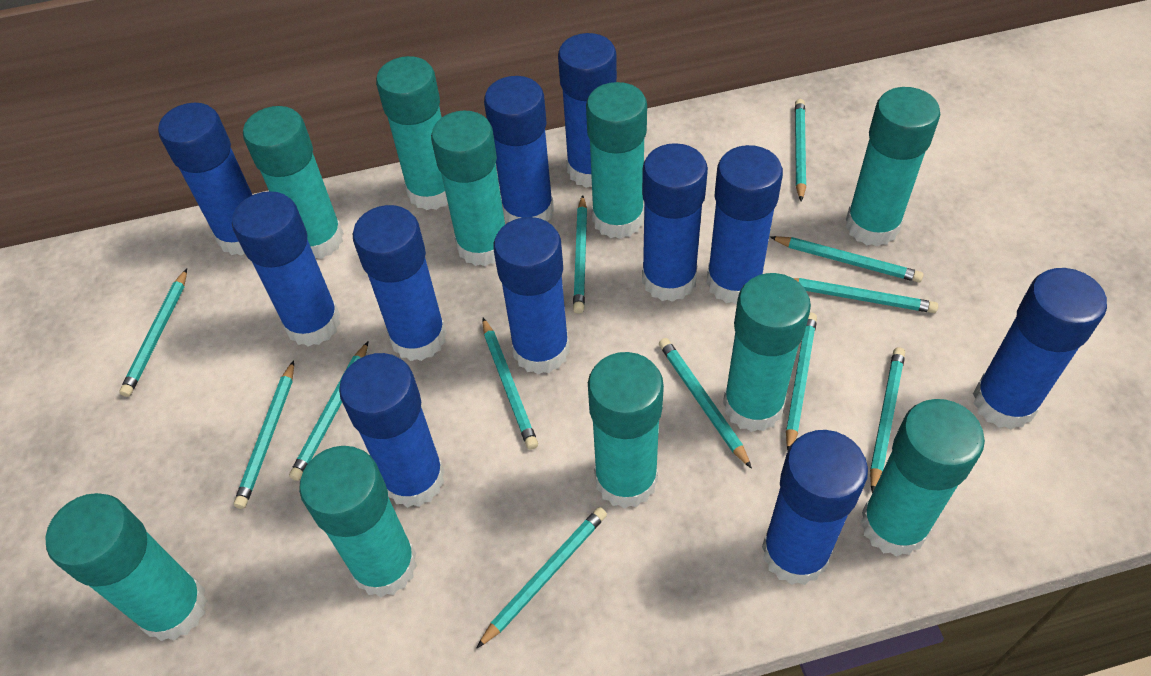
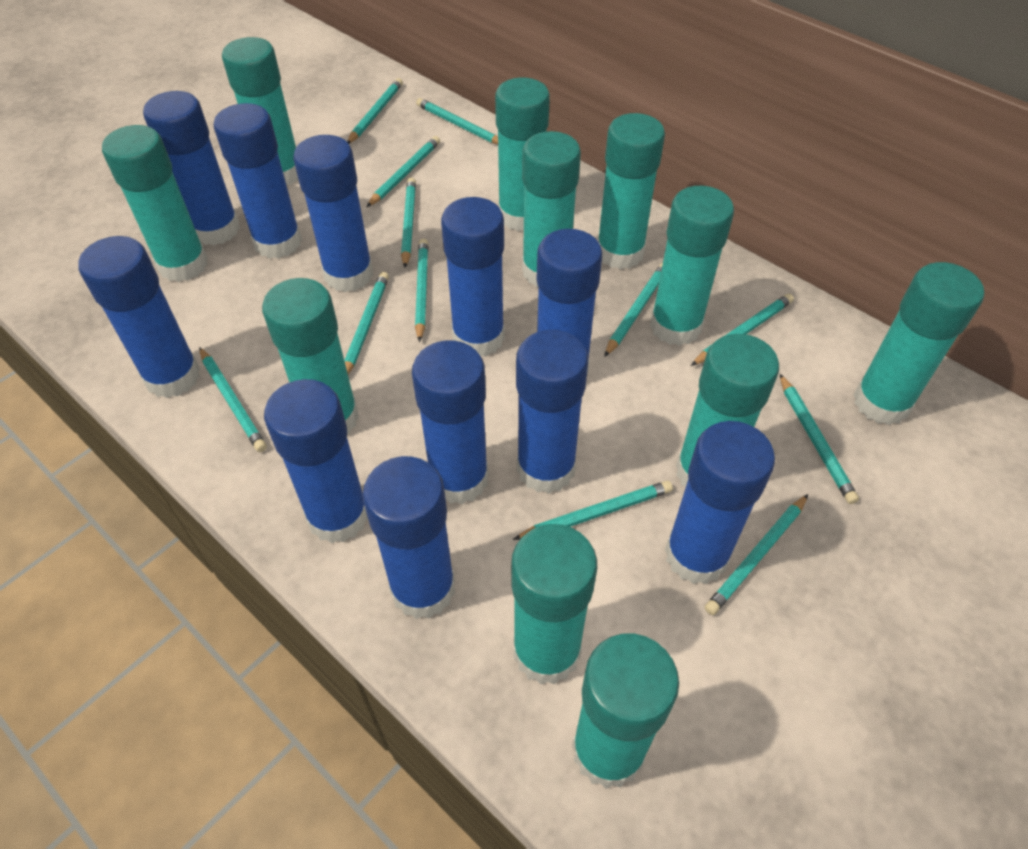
turquoise glue stick: 10 -> 11

